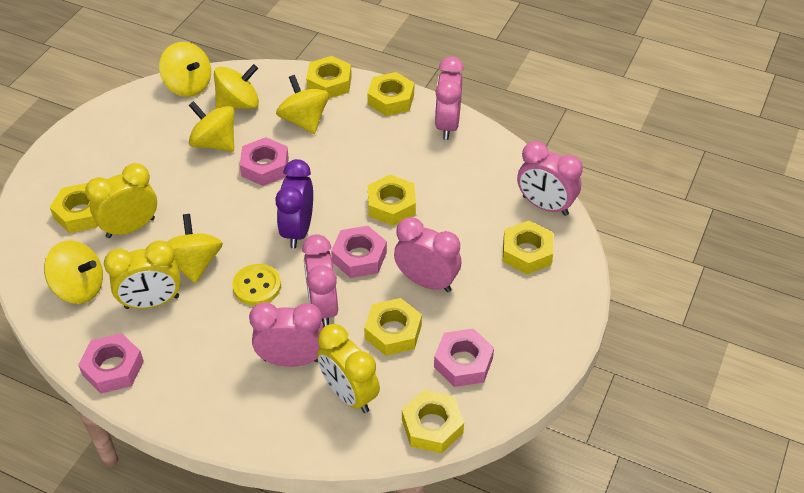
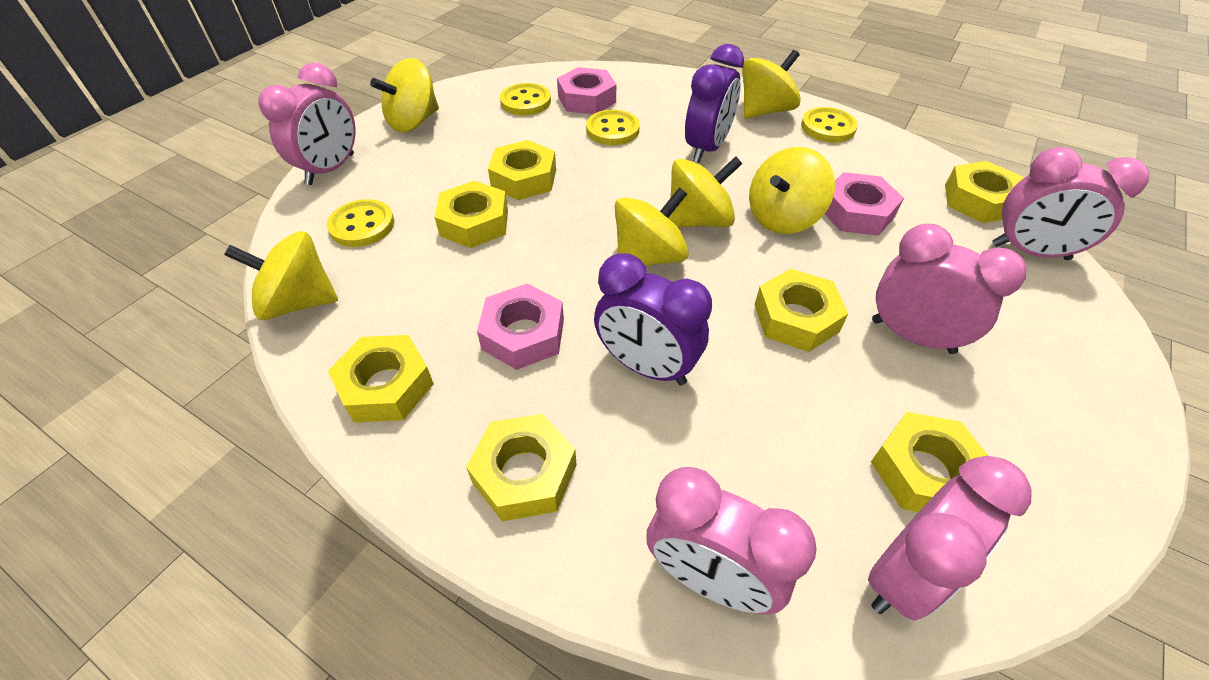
pink nut: 4 -> 3
purple clock: 1 -> 2
yellow button: 1 -> 4
yellow clock: 3 -> 0

